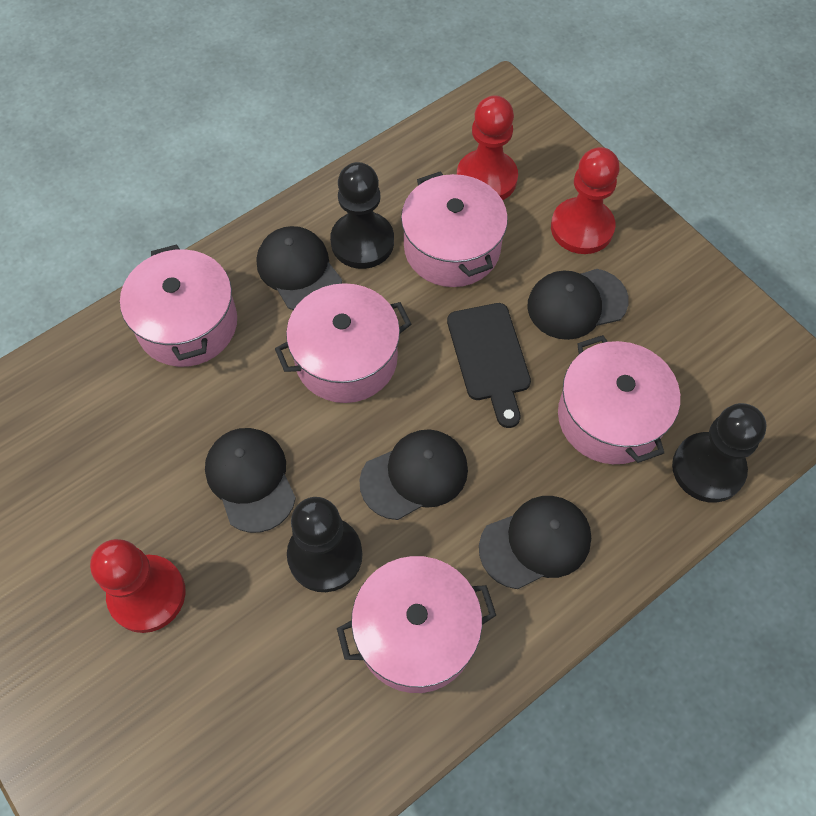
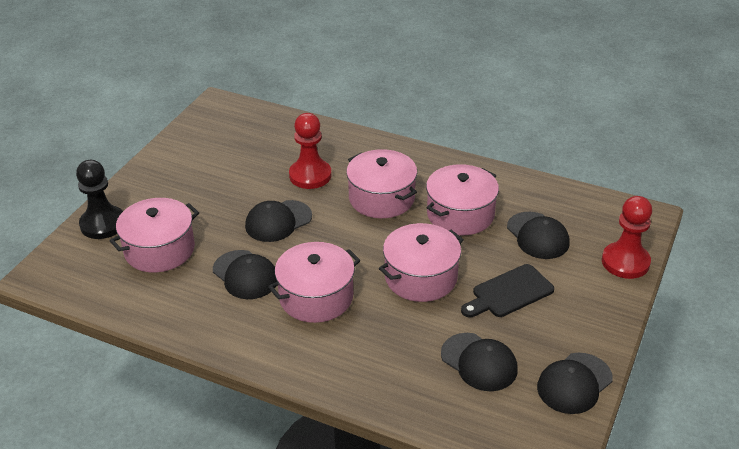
black pawn: 3 -> 1
red pawn: 3 -> 2

